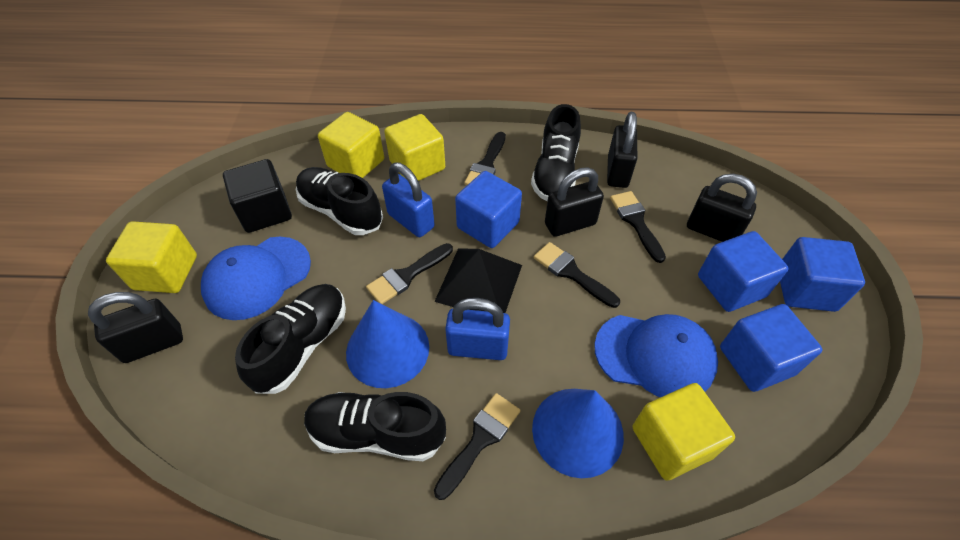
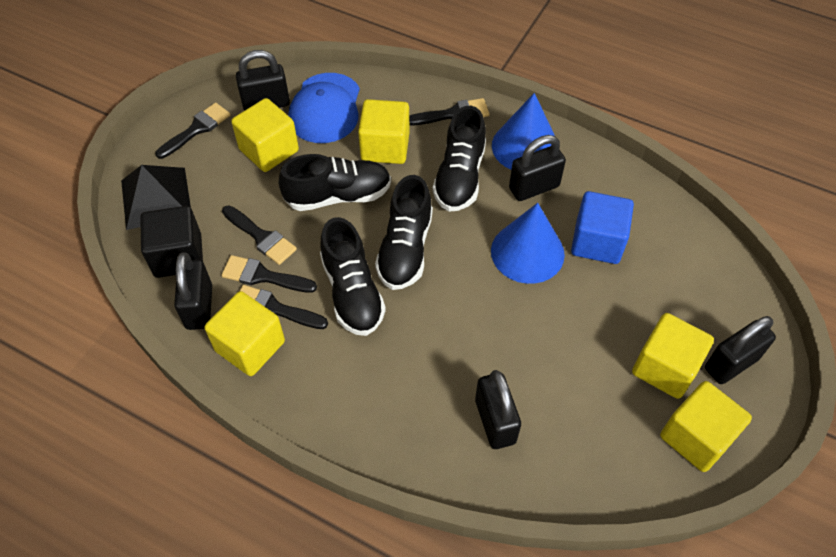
black padlock: 4 -> 5
blue cap: 2 -> 1
blue cube: 4 -> 1
blue padlock: 2 -> 0
yellow cube: 4 -> 5

